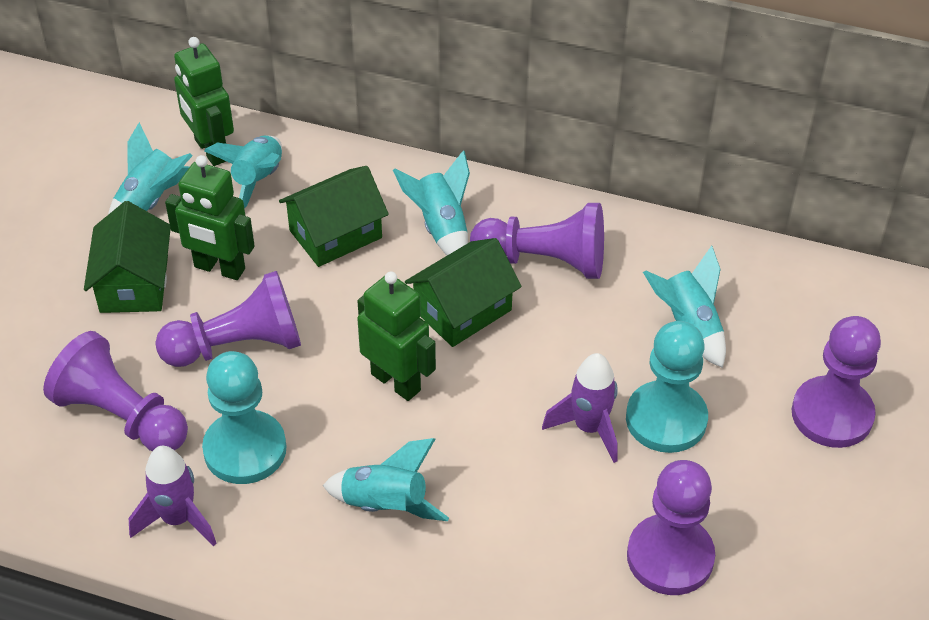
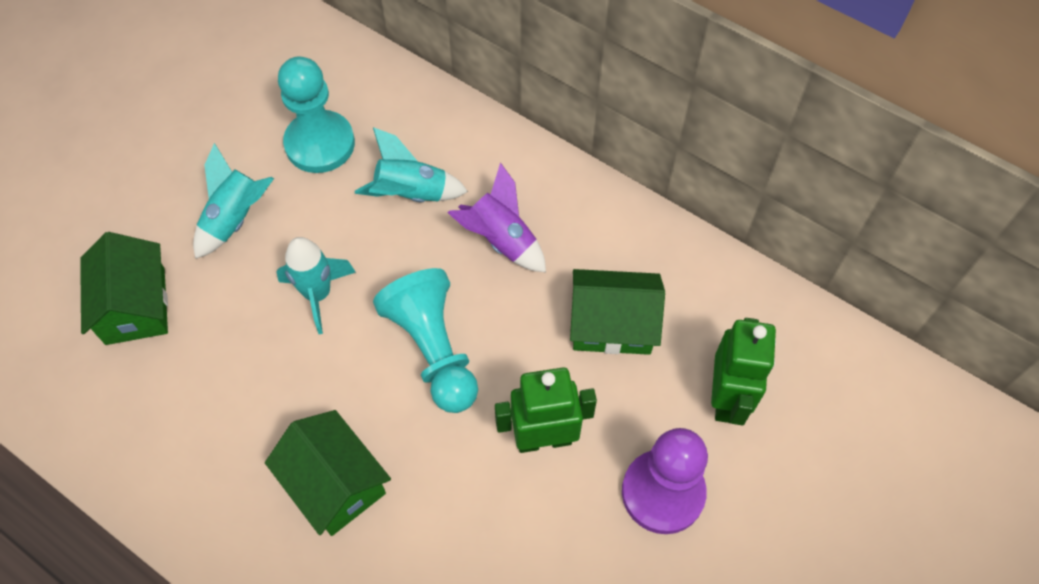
green robot: 3 -> 2
purple pawn: 5 -> 1
purple rocket: 2 -> 1
turquoise rocket: 5 -> 3

